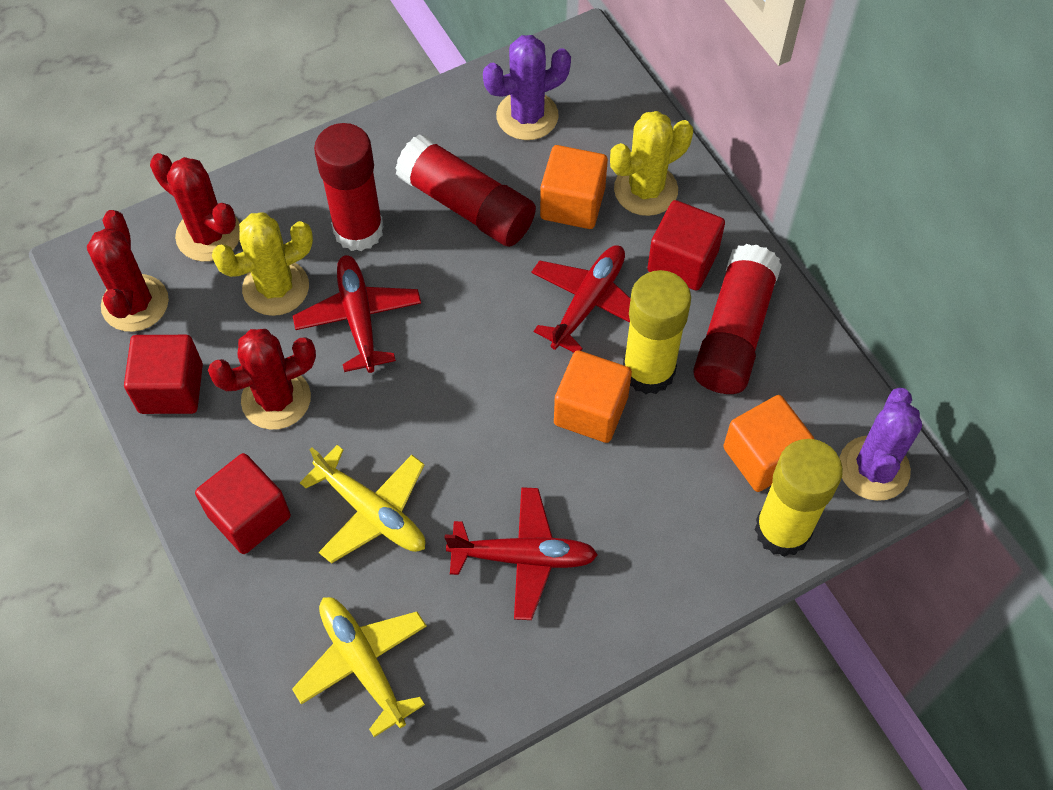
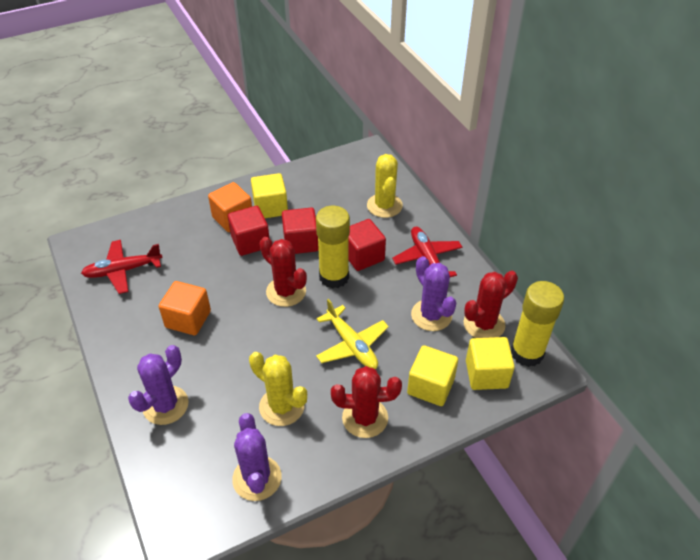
orange cube: 3 -> 2
purple cactus: 2 -> 3
red glue stick: 3 -> 0
red plane: 3 -> 2
yellow cube: 0 -> 3
yellow plane: 2 -> 1

